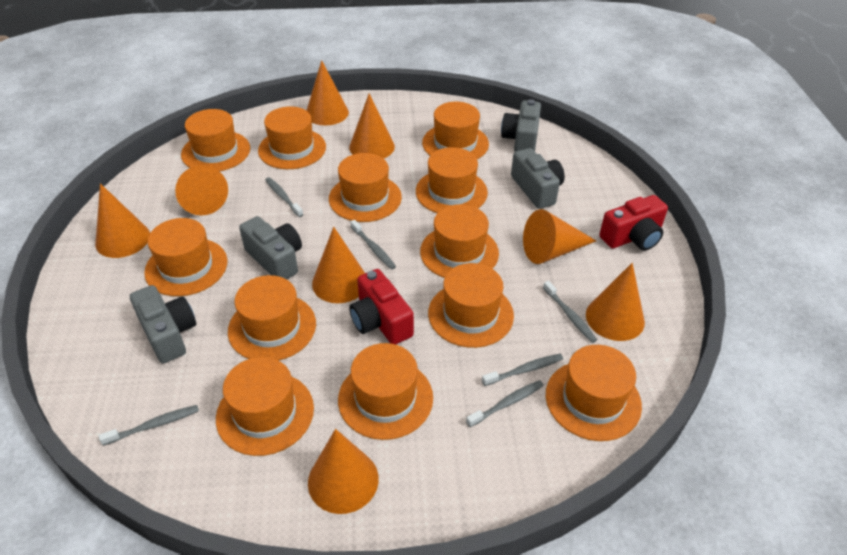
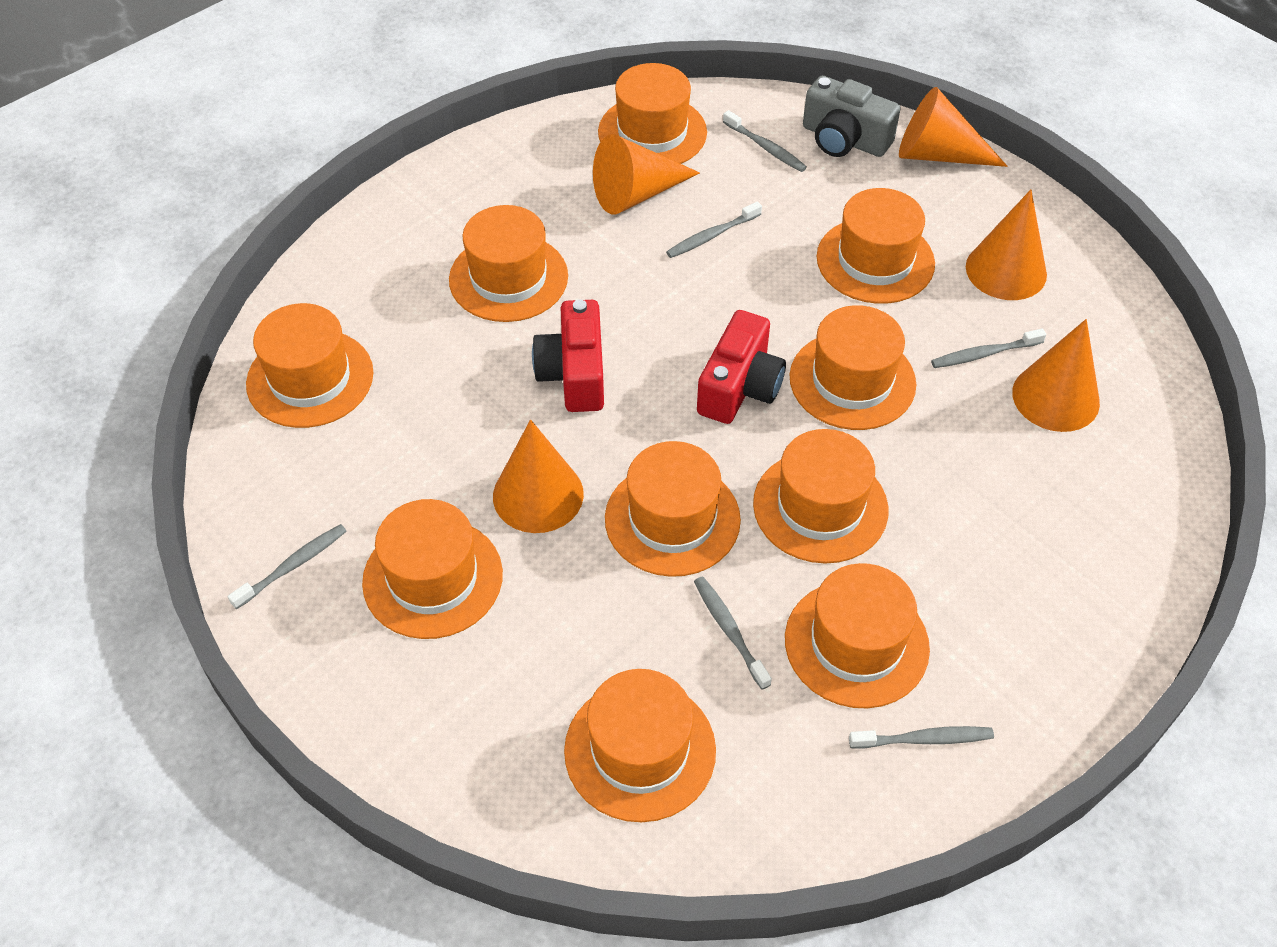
grey camera: 4 -> 1
orange cone: 8 -> 5
orange hat: 12 -> 10

